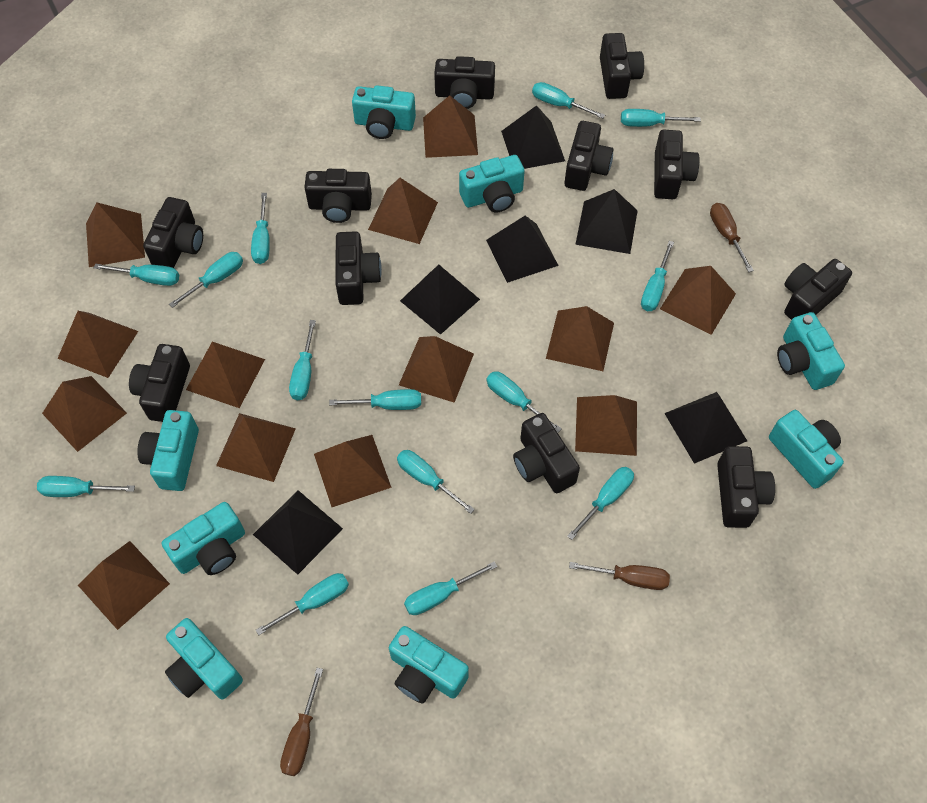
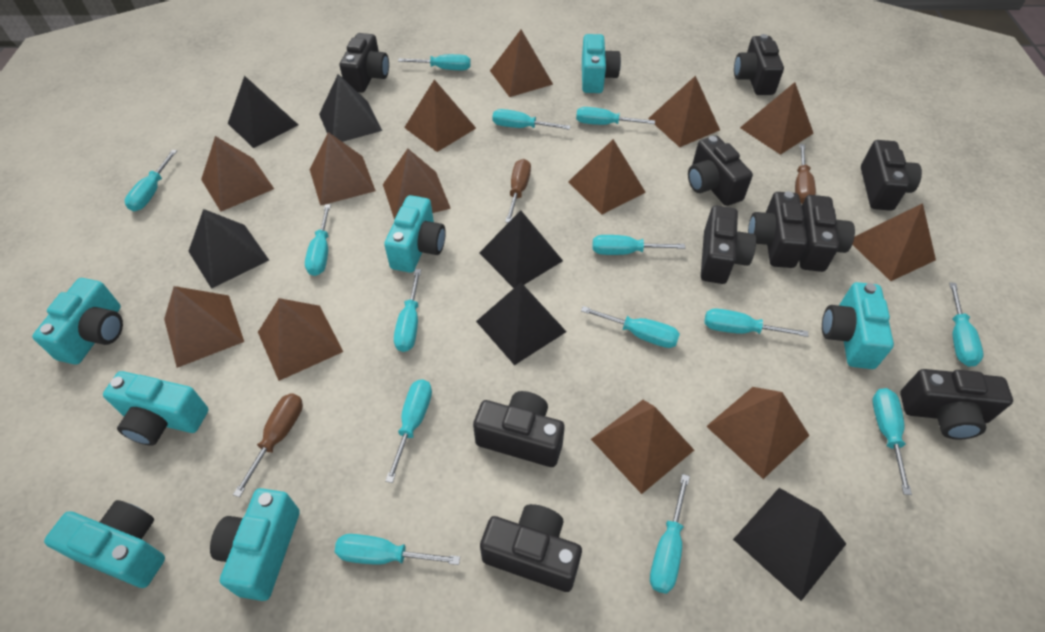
black camera: 11 -> 10
turquoise camera: 8 -> 7

